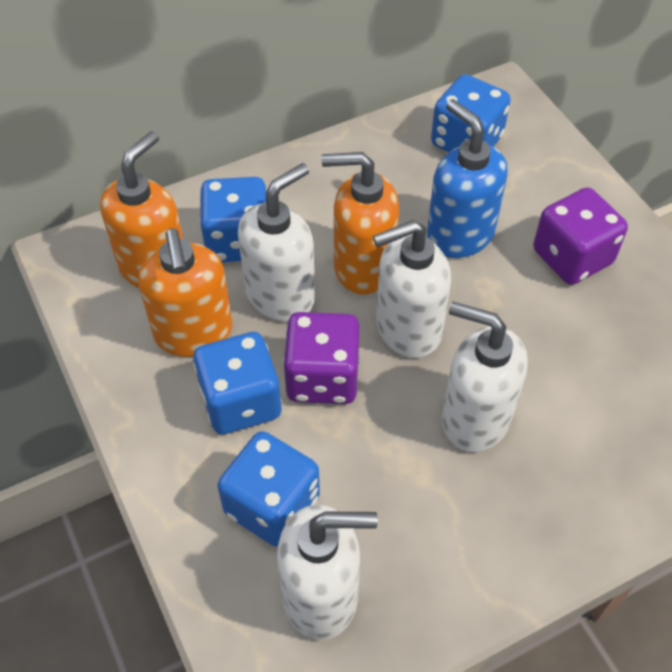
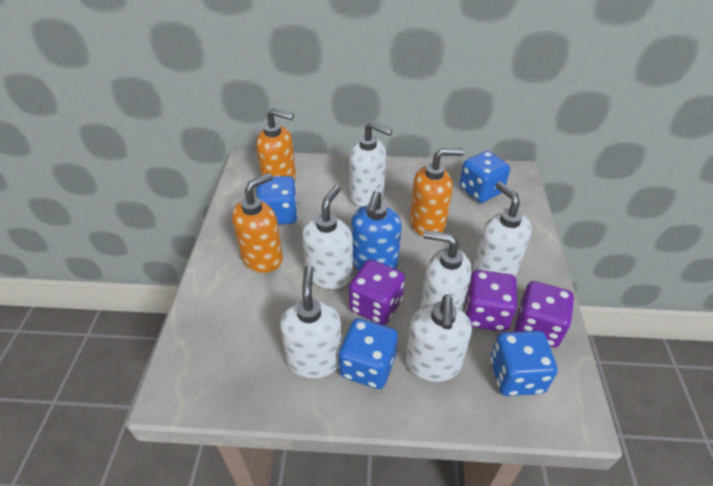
purple dice: 2 -> 3
white soap dispenser: 4 -> 6

